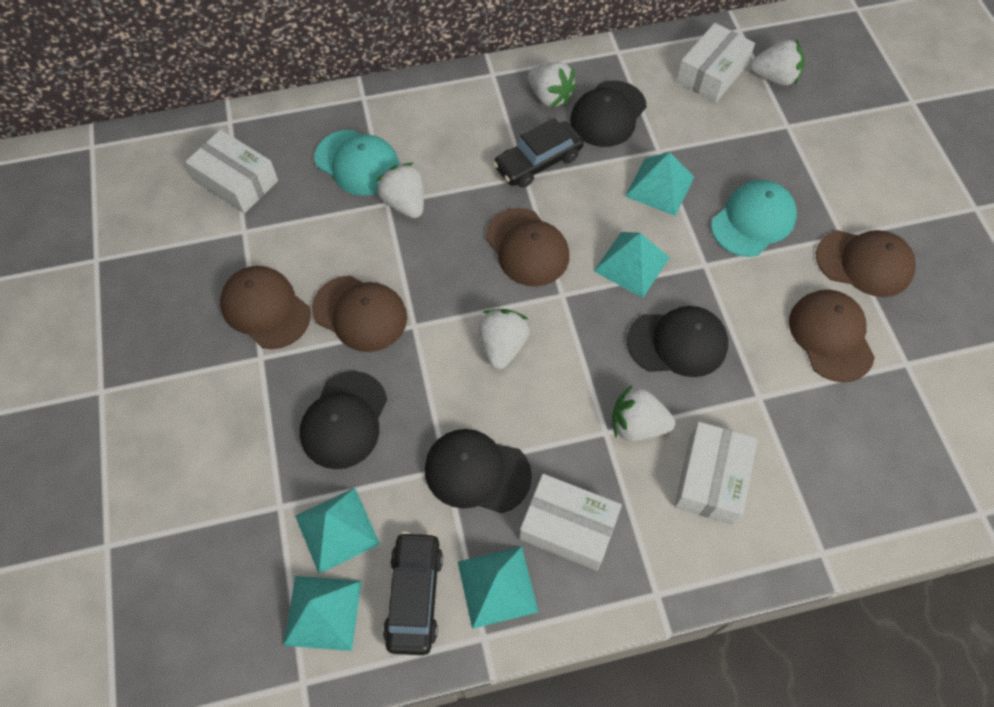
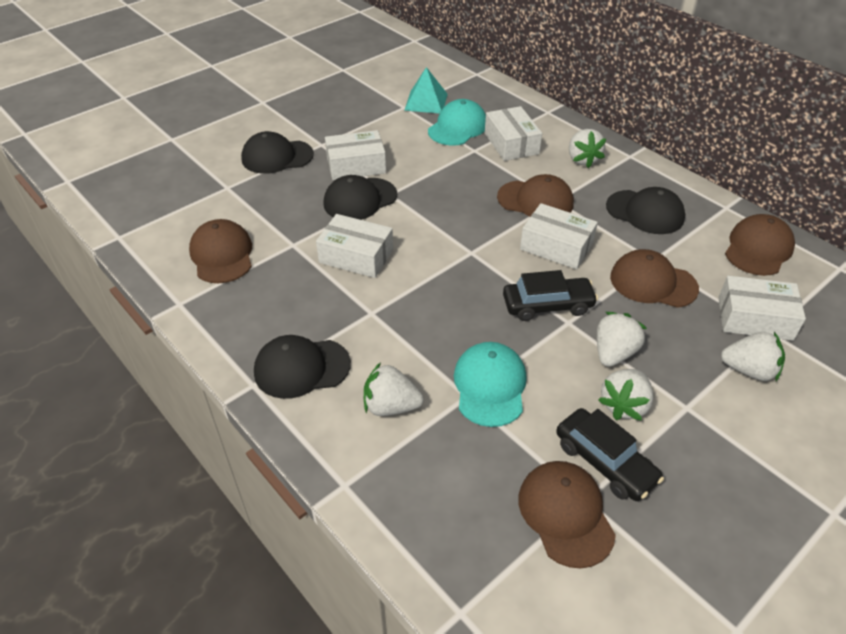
turquoise pyramid: 5 -> 1
white box: 4 -> 5

